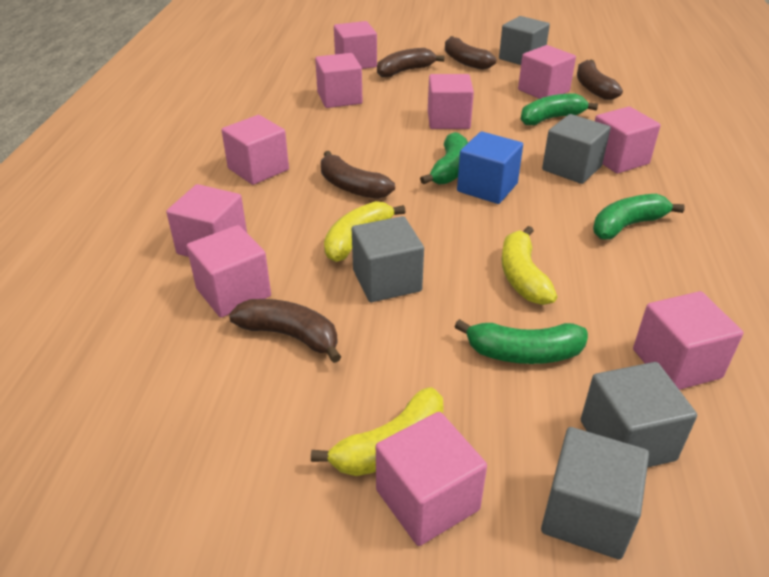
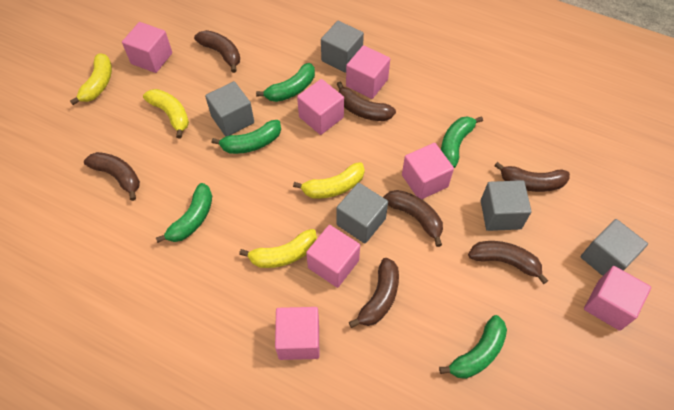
blue cube: 1 -> 0
brown banana: 5 -> 7
green banana: 4 -> 5
pink cube: 10 -> 7
yellow banana: 3 -> 4

